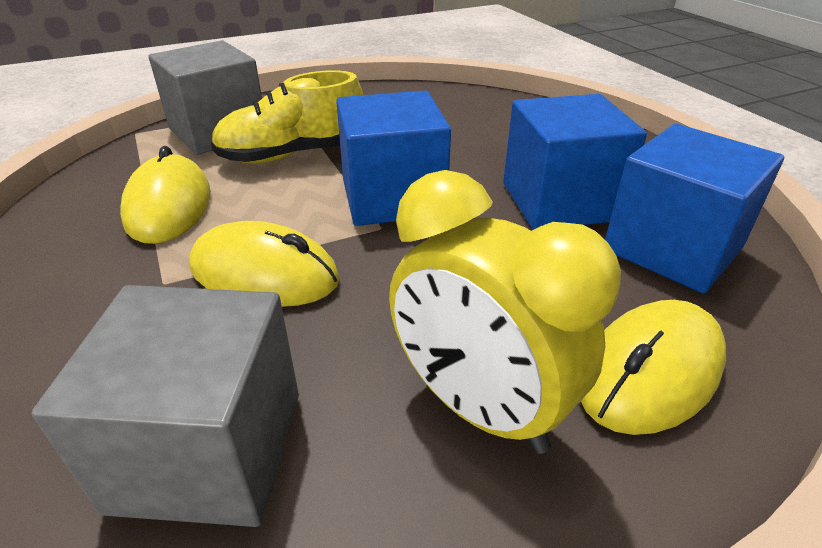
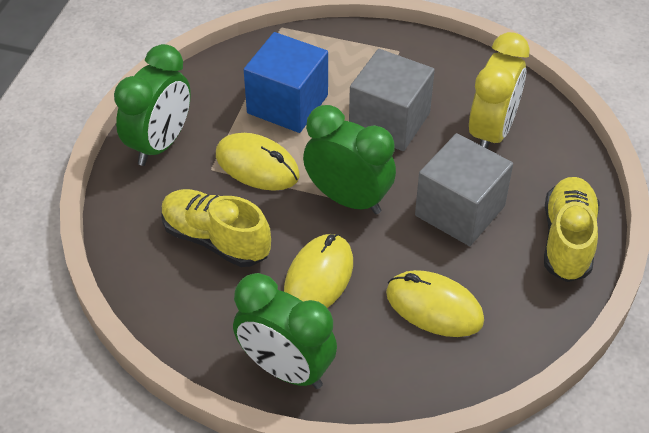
blue cube: 3 -> 1
green clock: 0 -> 3
yellow shoe: 1 -> 2

